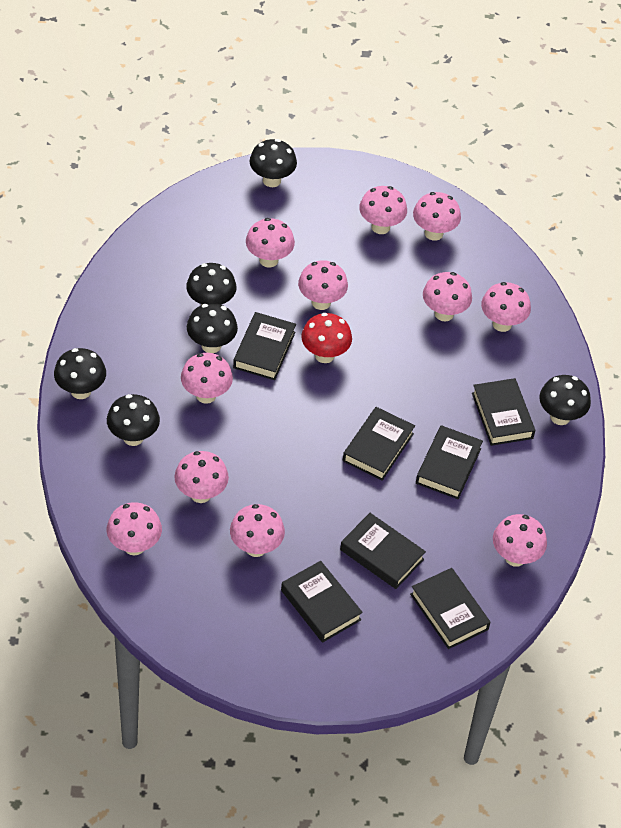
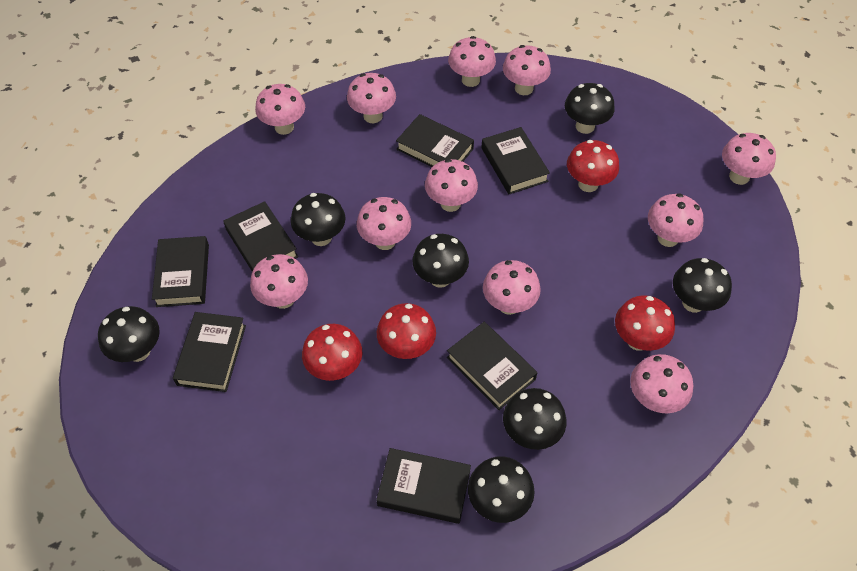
black mushroom: 6 -> 7
red mushroom: 1 -> 4

